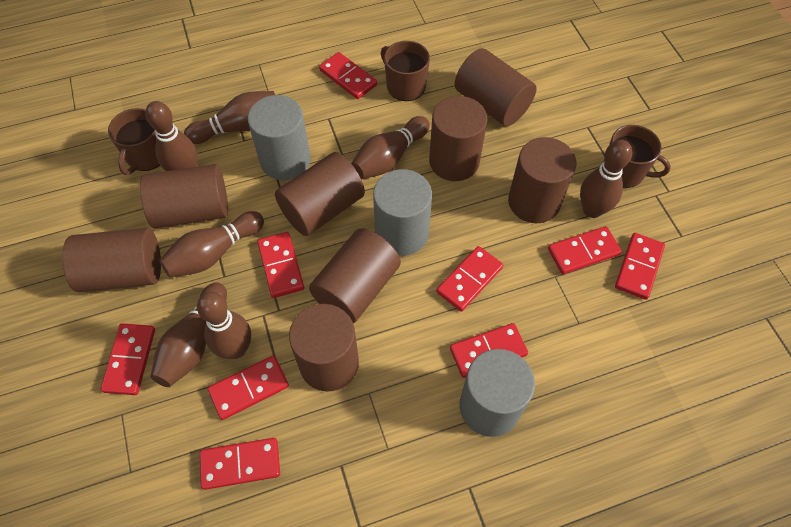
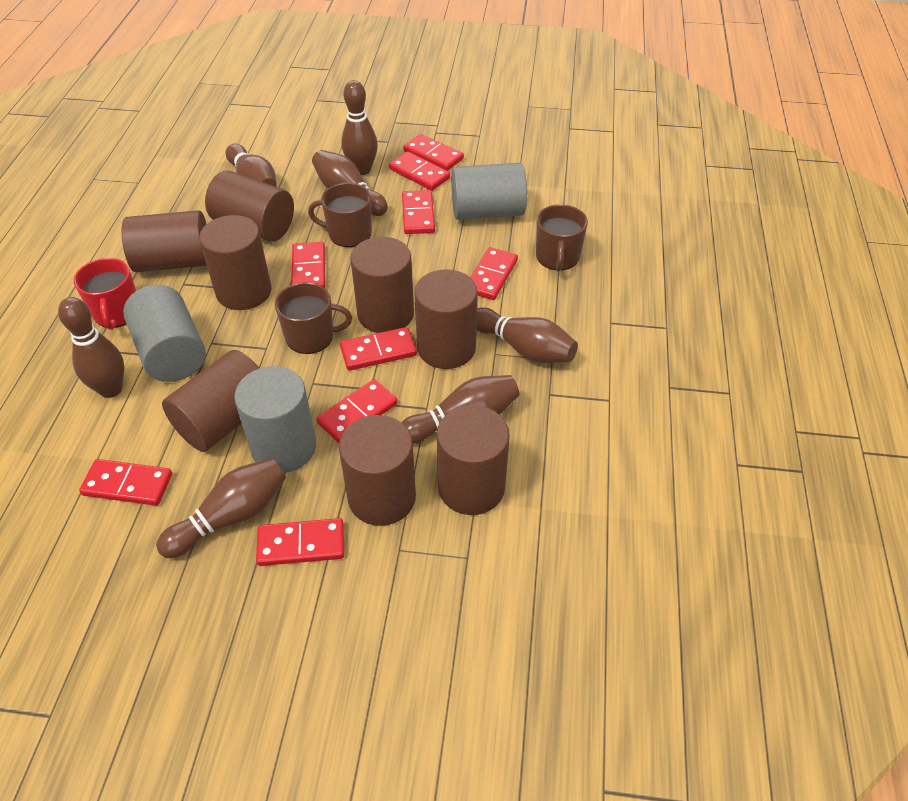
red mug: 0 -> 1

